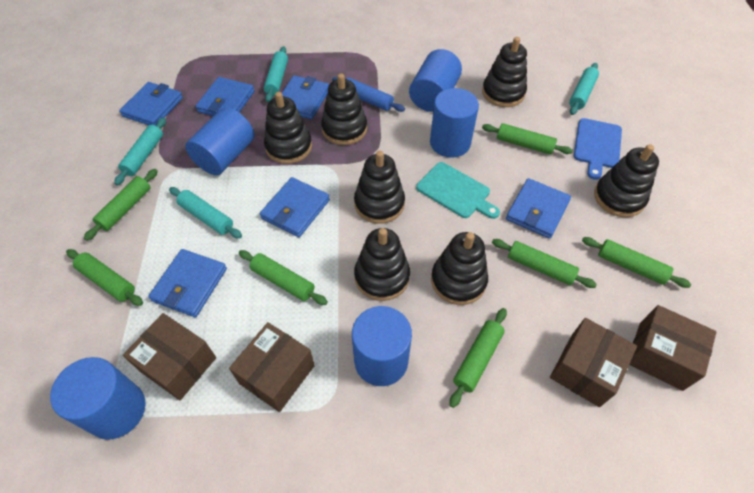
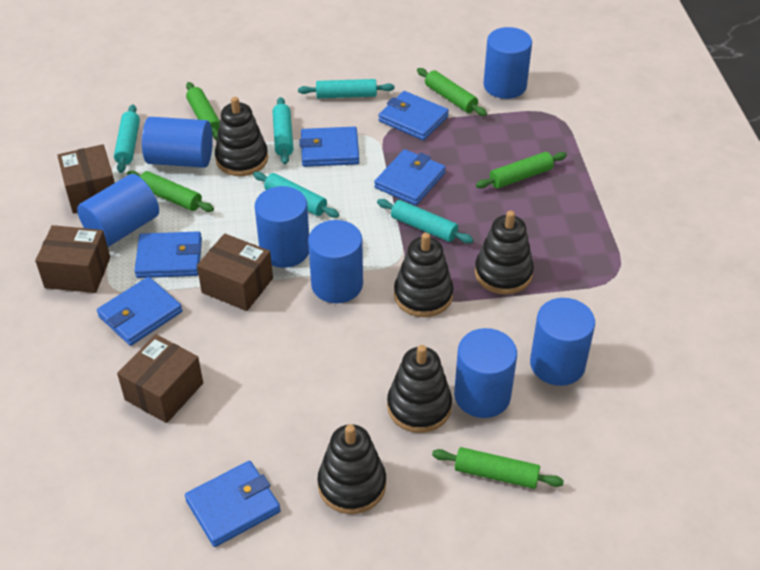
black stacking toy: 7 -> 5
blue cutting board: 1 -> 0
blue cylinder: 5 -> 7
blue rolling pin: 1 -> 0
green rolling pin: 7 -> 5
turquoise cutting board: 1 -> 0
turquoise rolling pin: 4 -> 5

